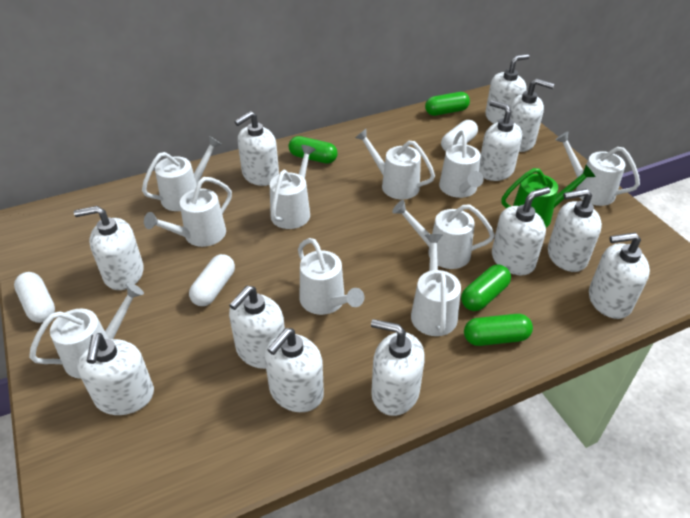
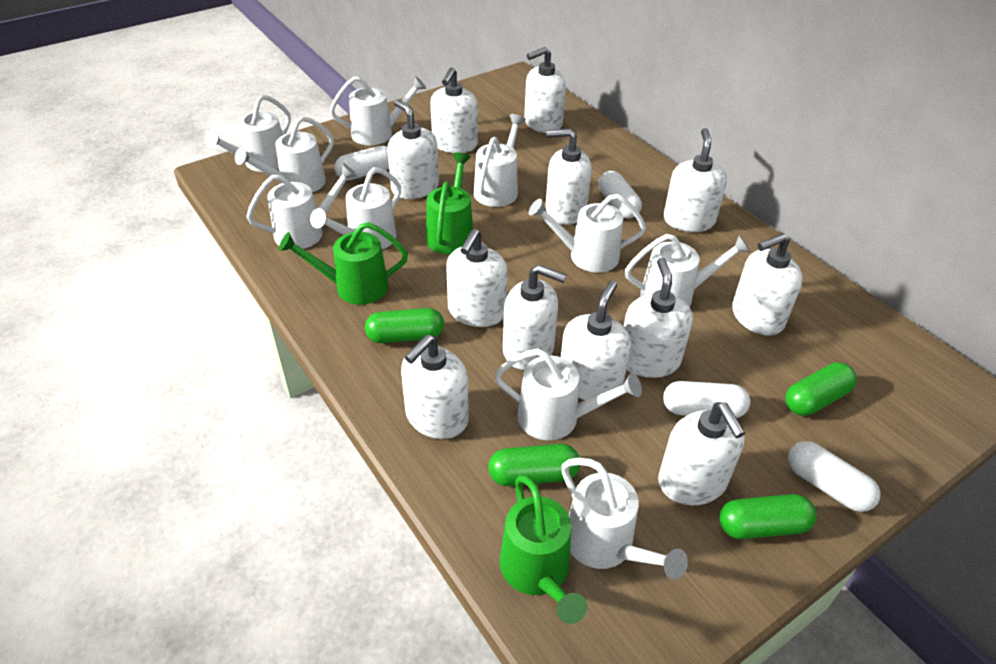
green watering can: 1 -> 3
white capsule: 3 -> 4

